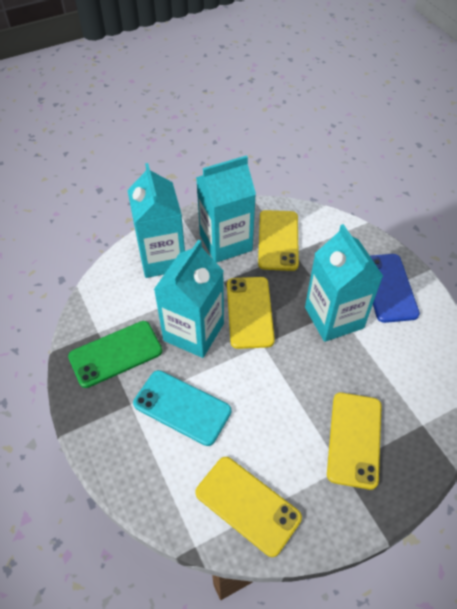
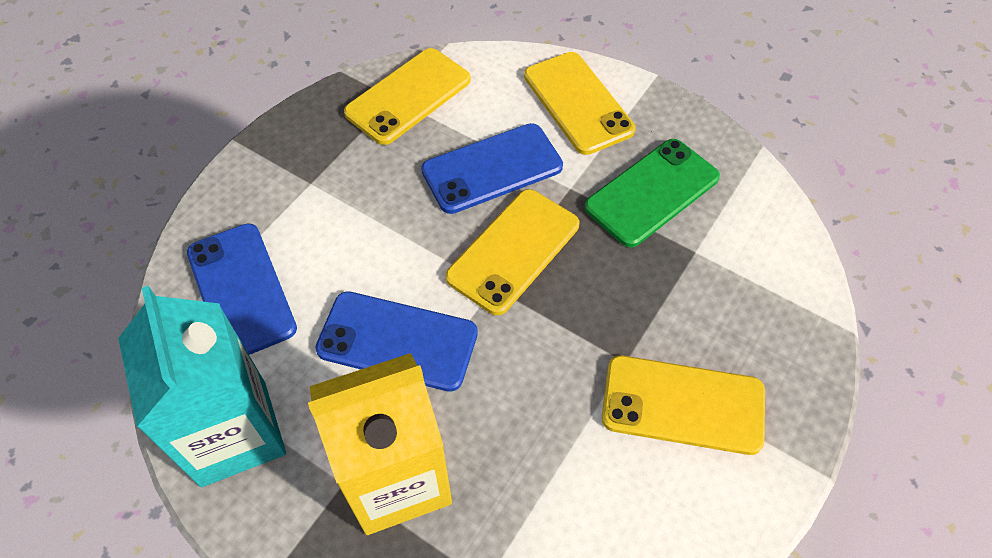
blue phone: 1 -> 3
turquoise carton: 4 -> 1
turquoise phone: 1 -> 0
yellow carton: 0 -> 1

